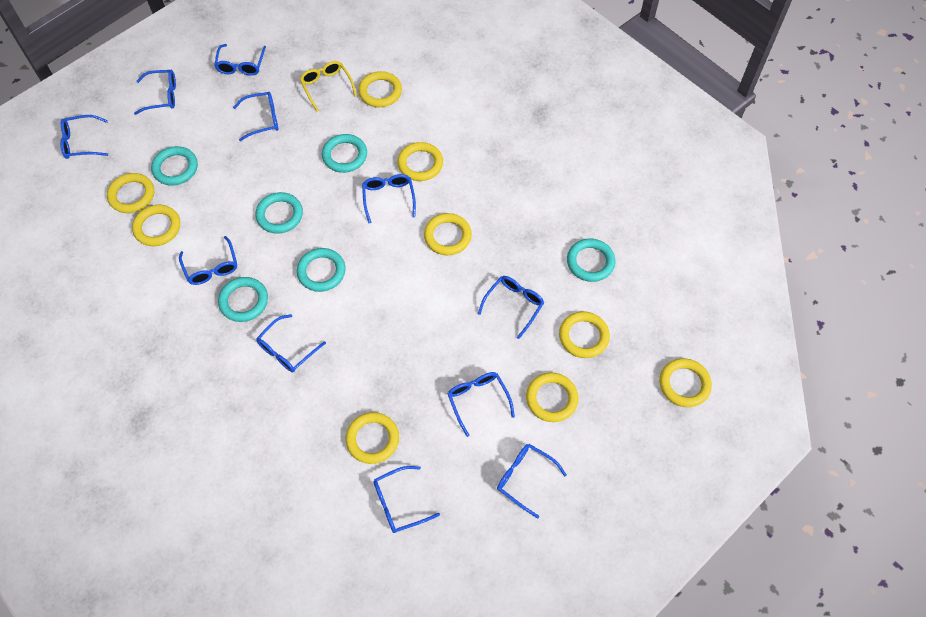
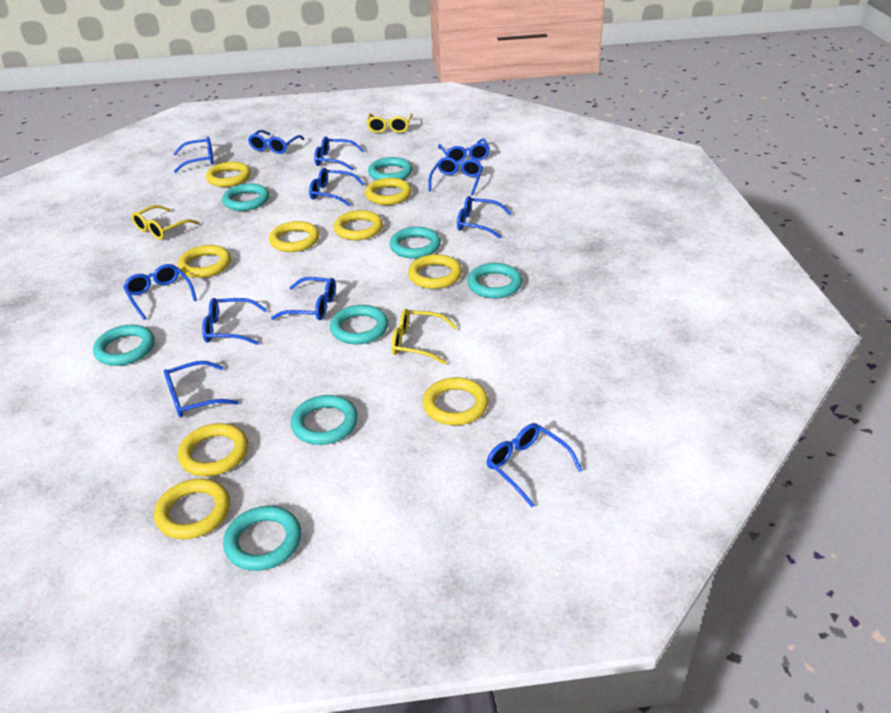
blue glasses: 11 -> 12
turquoise ring: 6 -> 8
yellow glasses: 1 -> 3

